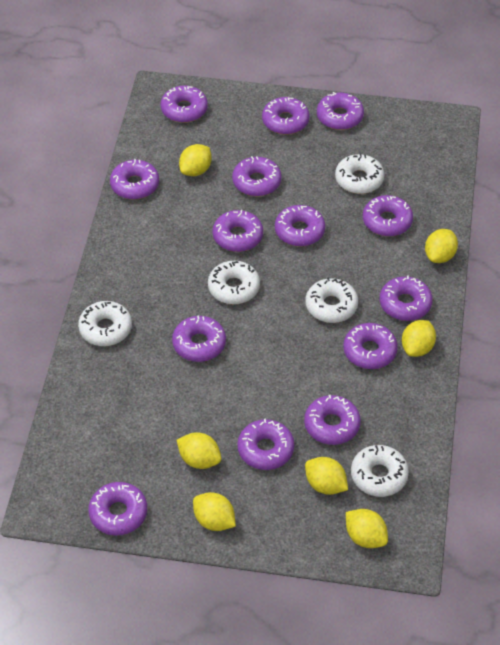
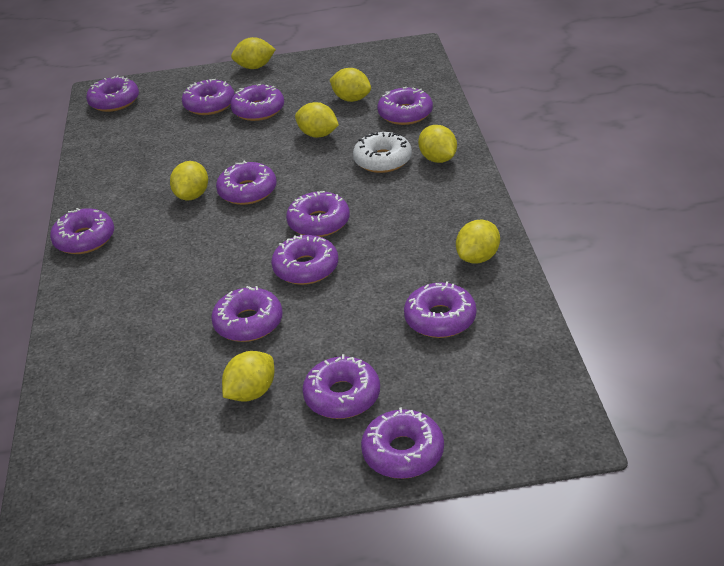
purple donut: 14 -> 12
white donut: 5 -> 1

